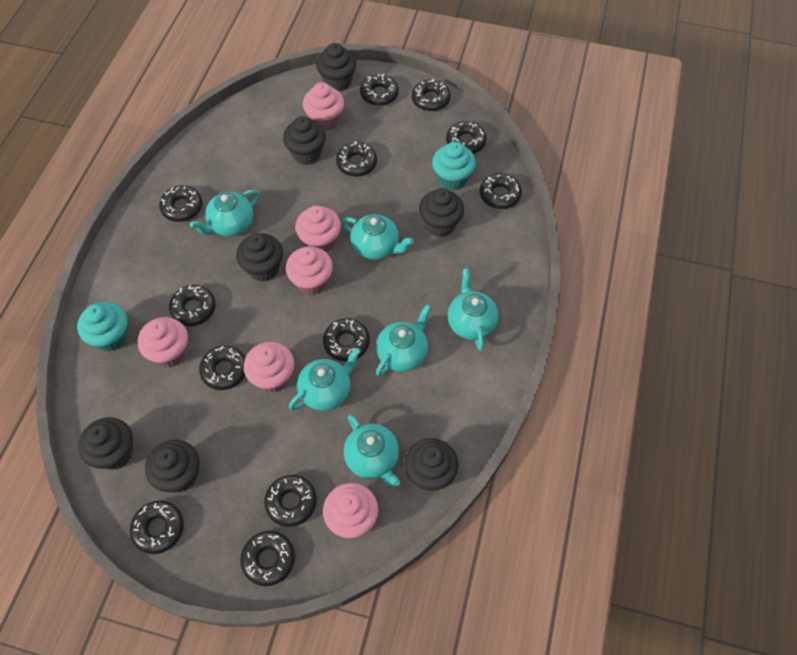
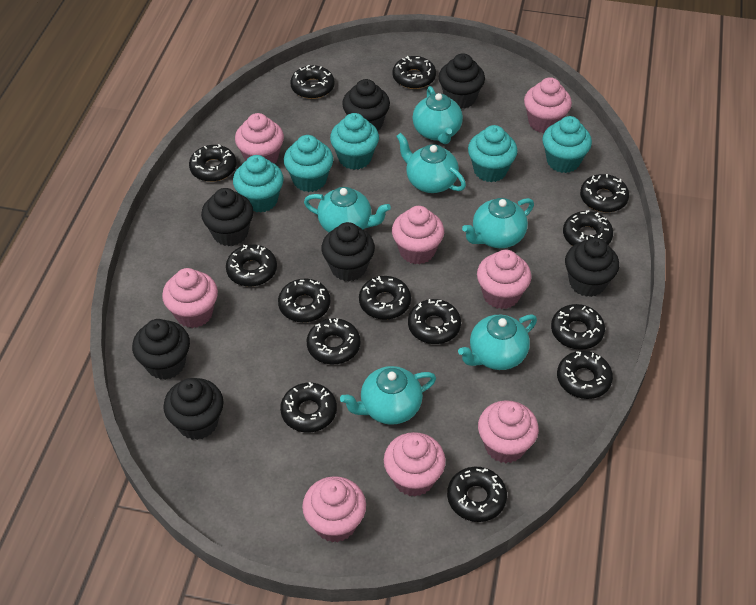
black donut: 12 -> 14
pink cupcake: 6 -> 8
turquoise cupcake: 2 -> 5

